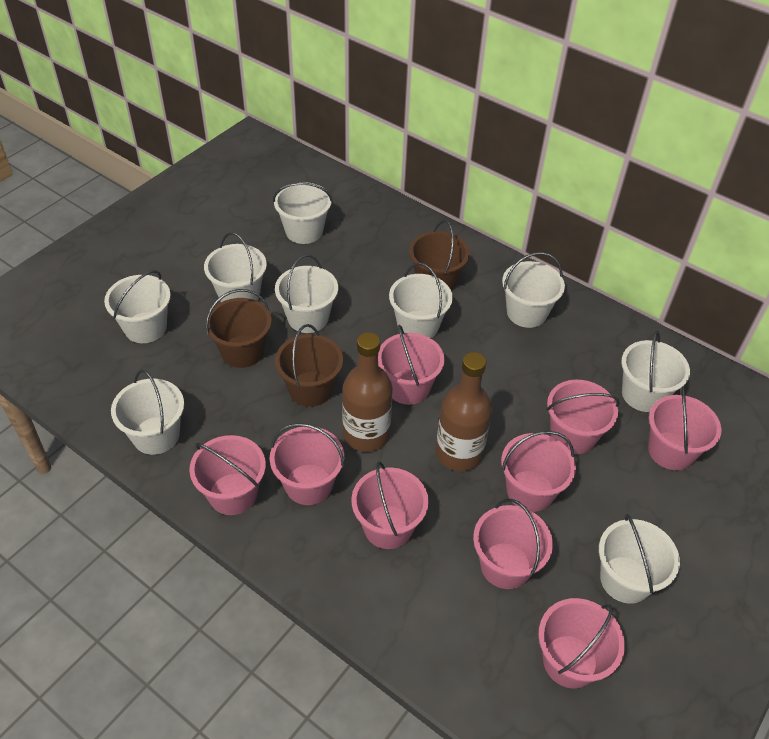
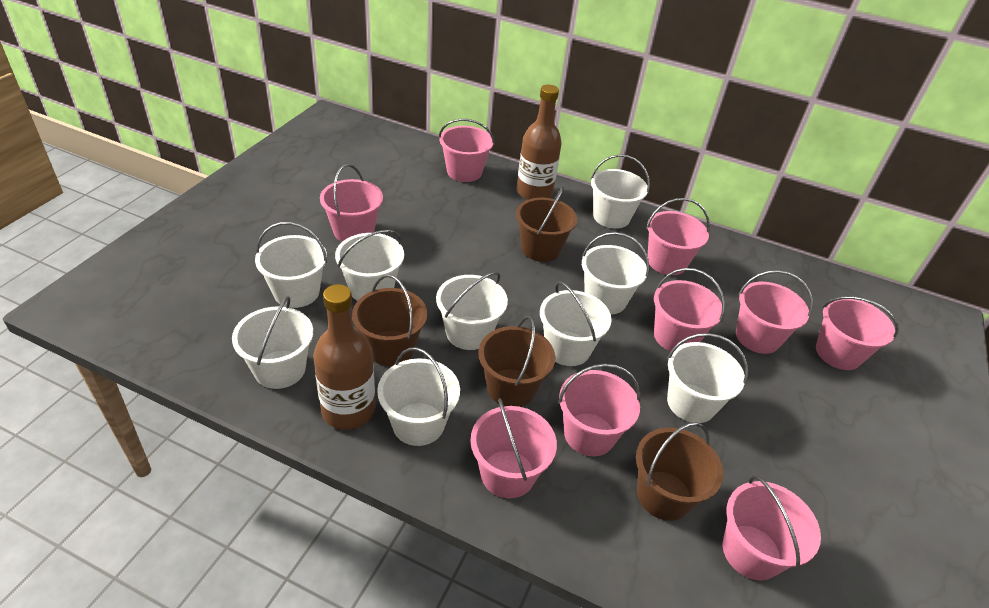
brown bucket: 3 -> 4

